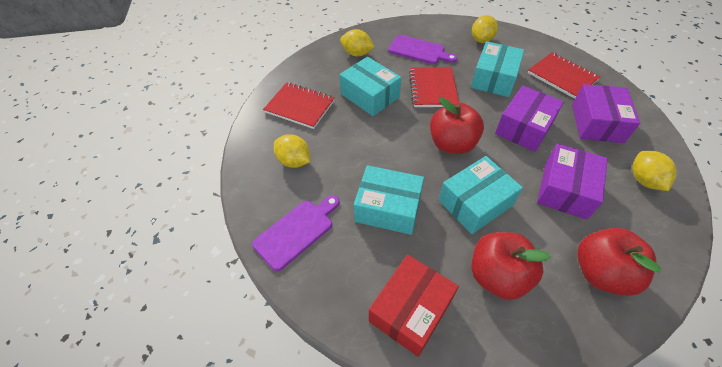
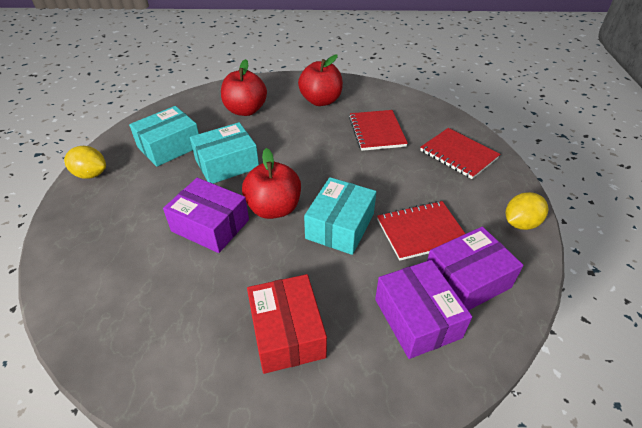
purple cutting board: 2 -> 0
turquoise box: 4 -> 3
yellow lemon: 4 -> 2

